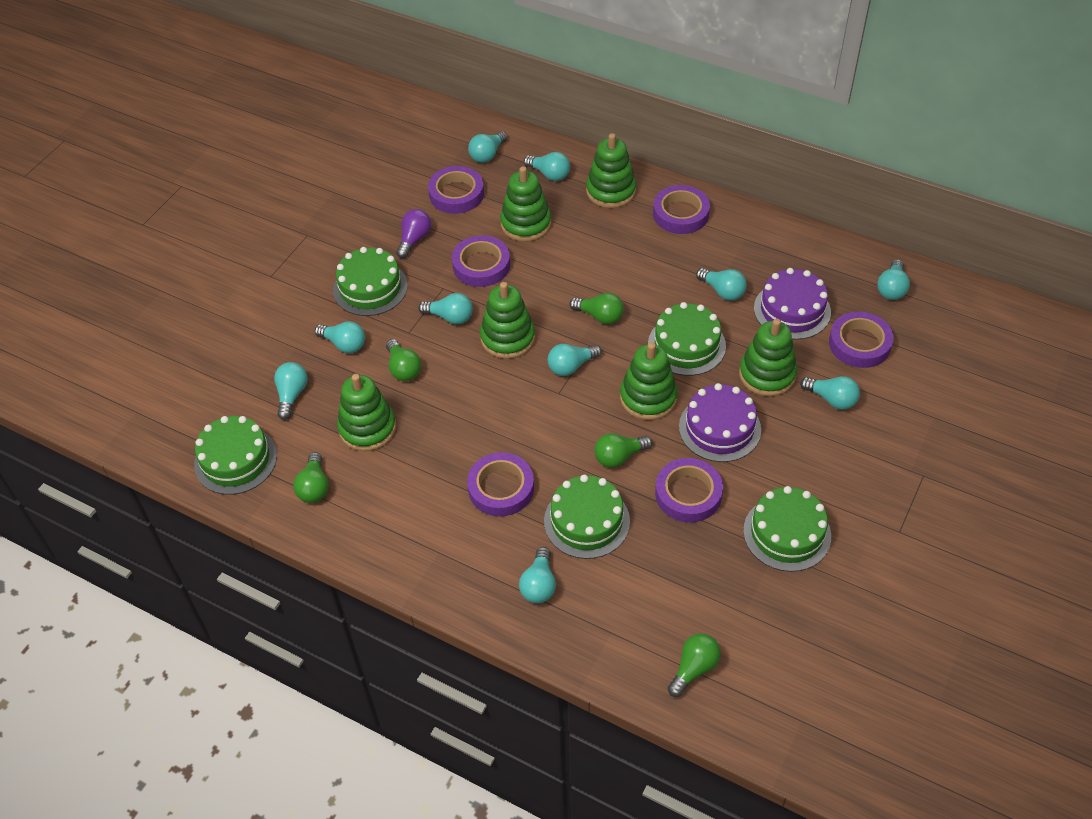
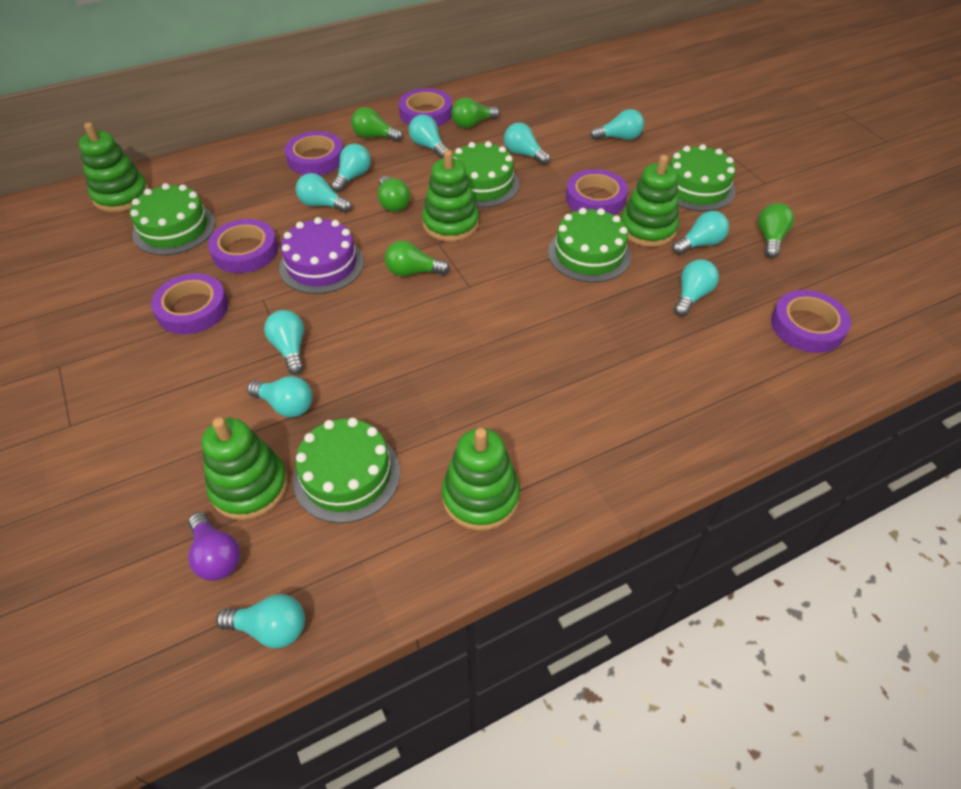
green stacking toy: 6 -> 5
purple cake: 2 -> 1

